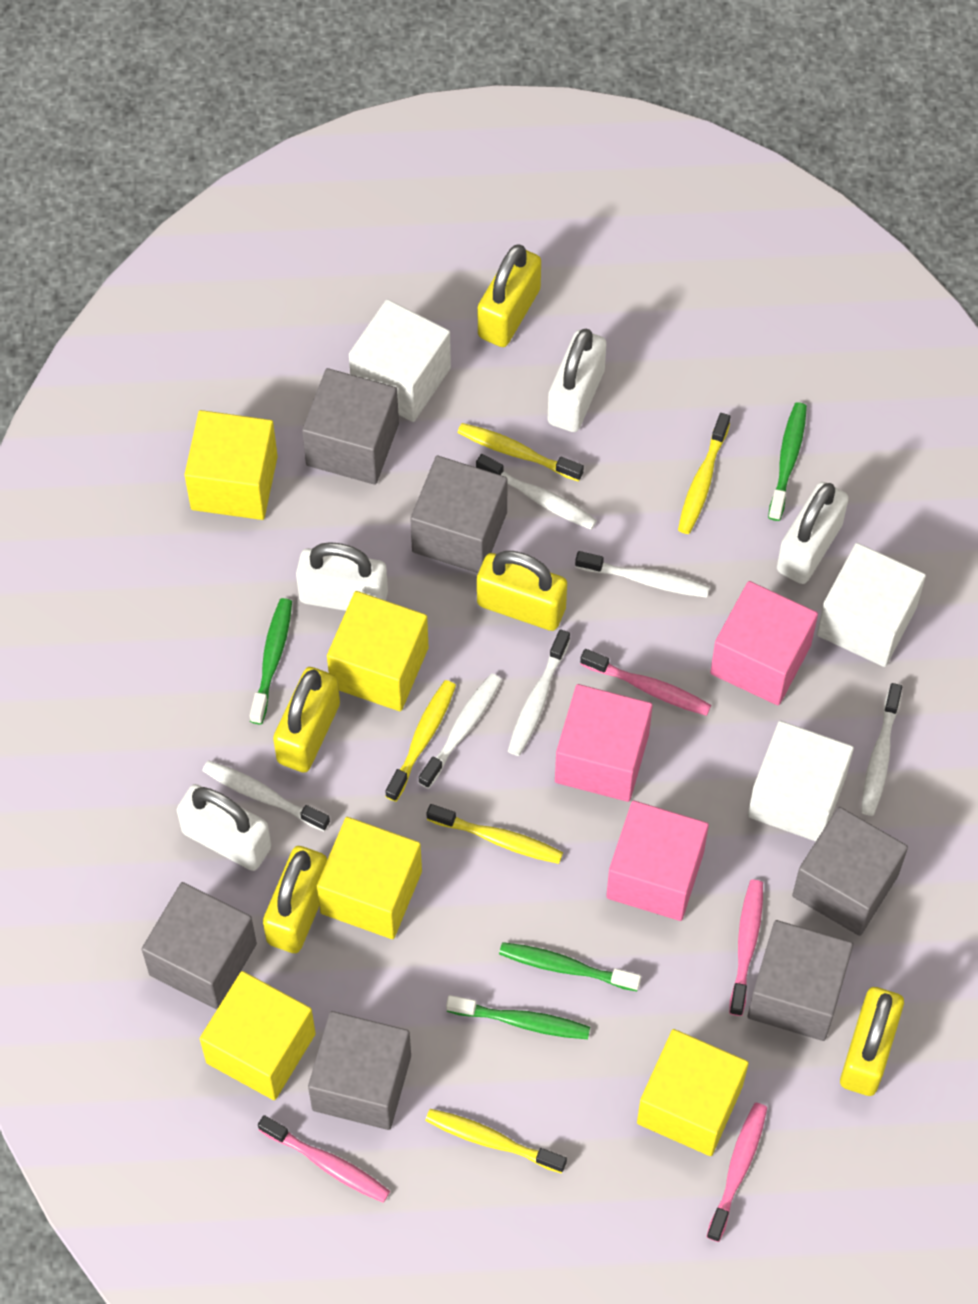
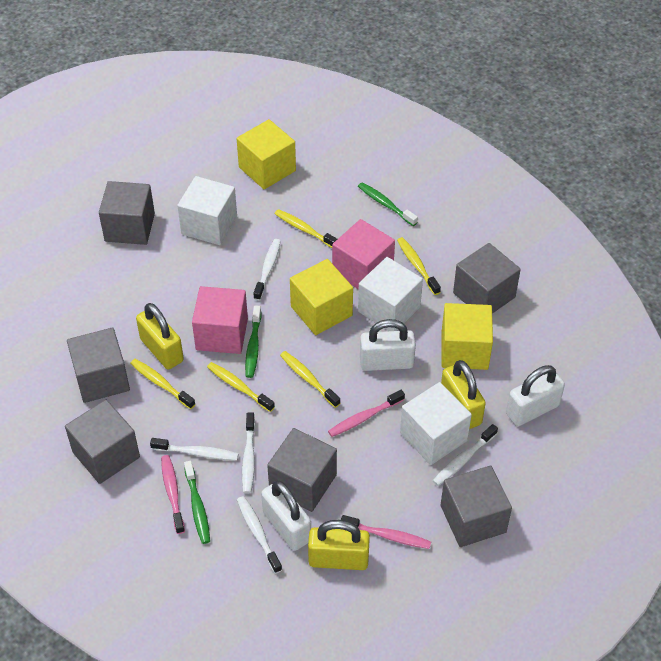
green toothbrush: 4 -> 3
pink cube: 3 -> 2
pink toothbrush: 4 -> 3
white padlock: 4 -> 3
white toothbrush: 6 -> 5
yellow cube: 5 -> 3
yellow padlock: 5 -> 3

